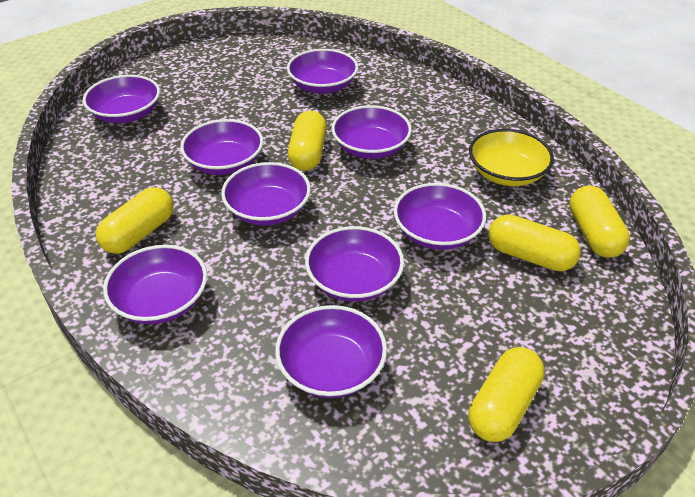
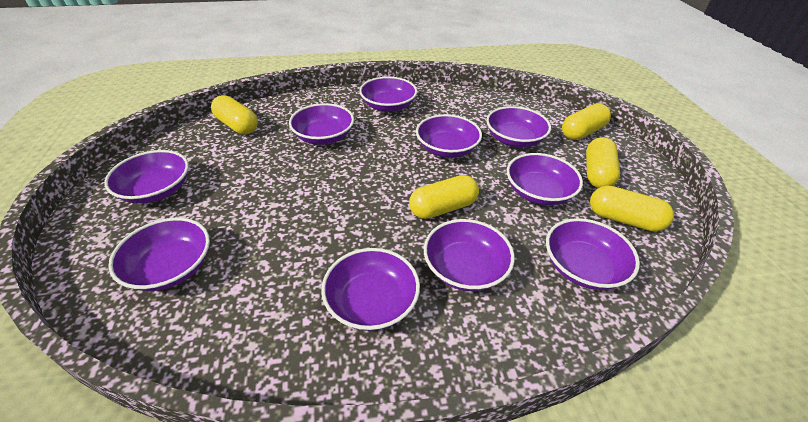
purple bowl: 9 -> 10
yellow bowl: 1 -> 0

